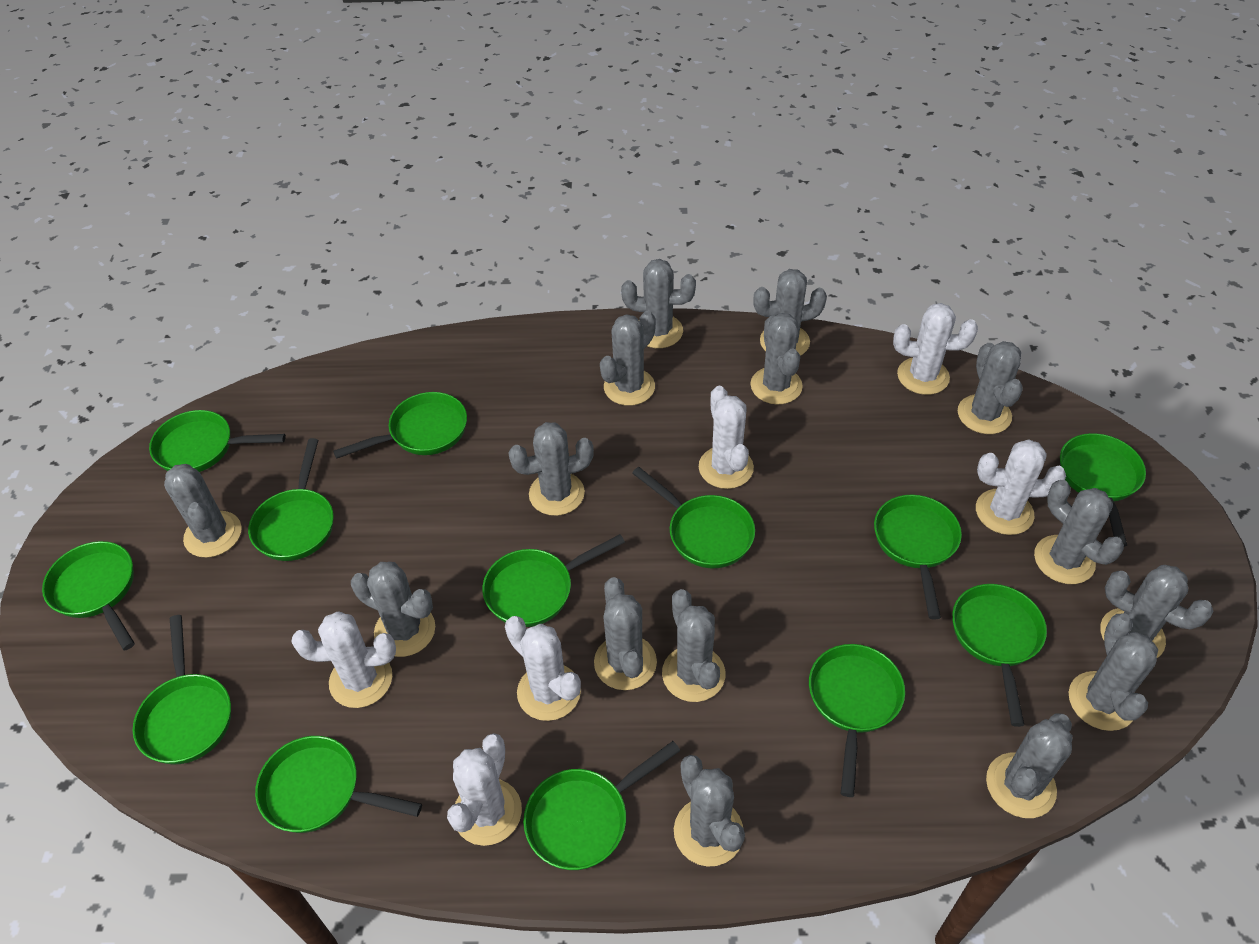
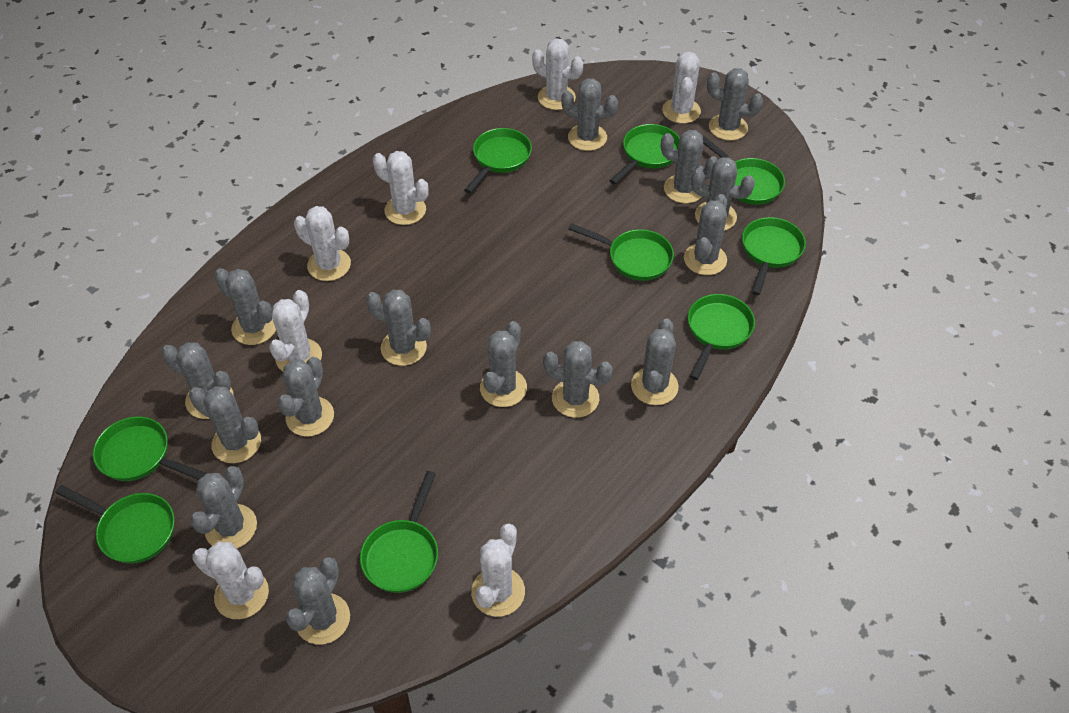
green pan: 13 -> 9
white cactus: 6 -> 7

